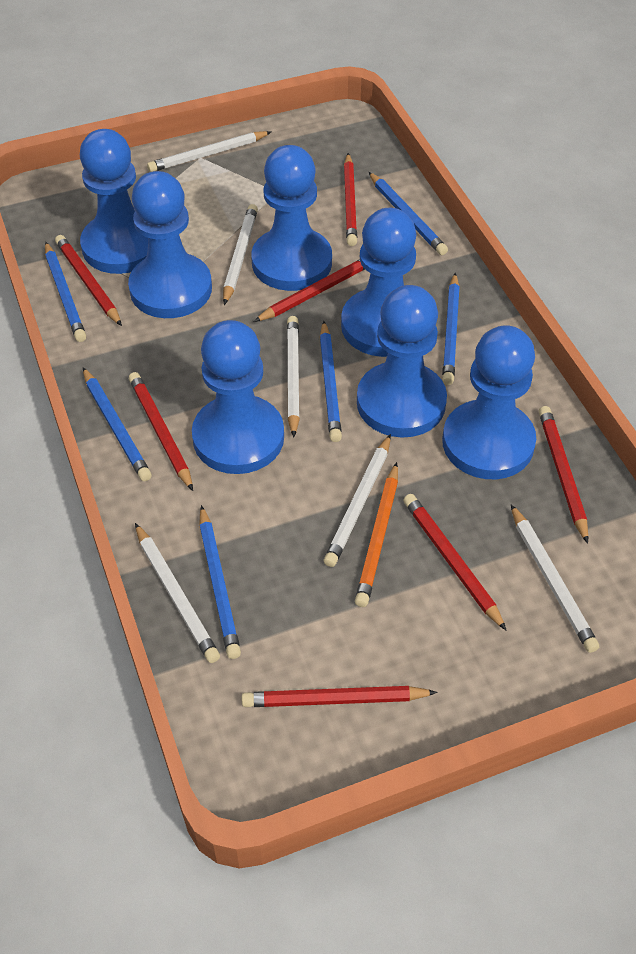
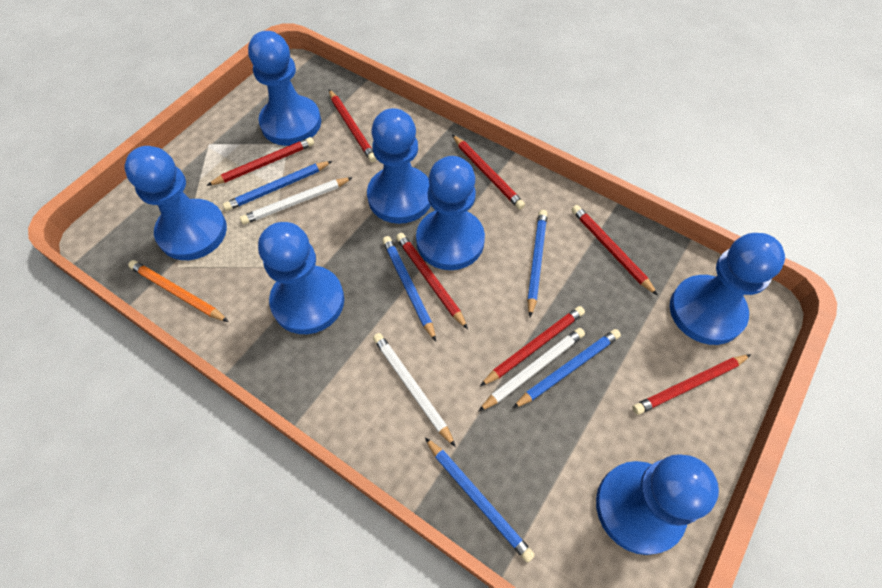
blue pencil: 6 -> 5
white pencil: 6 -> 3

